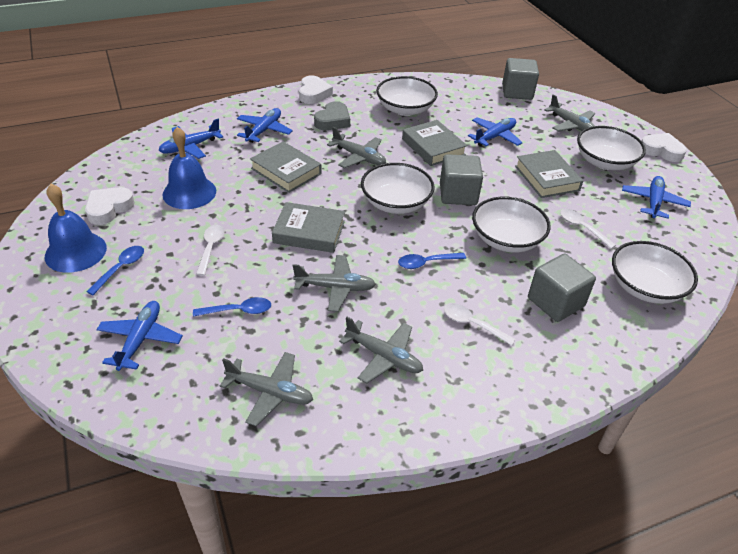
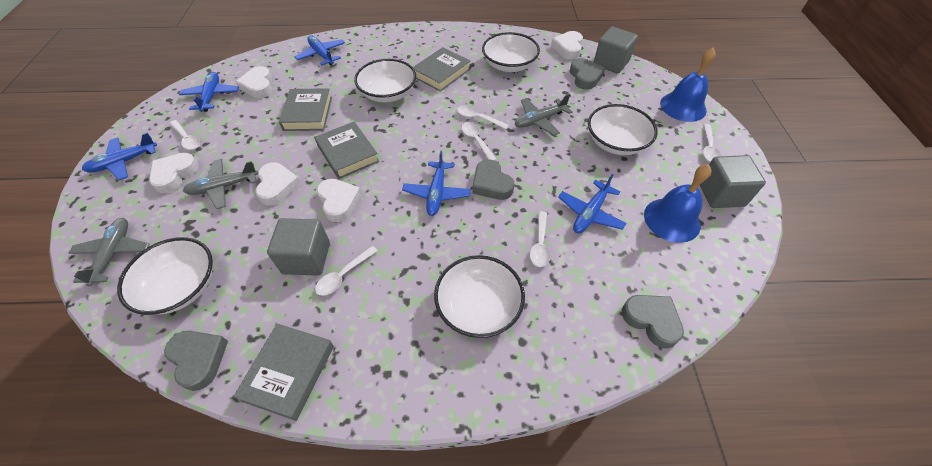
blue spoon: 3 -> 0
grey heart: 1 -> 4
grey plane: 5 -> 3
white heart: 3 -> 5
white spoon: 3 -> 6

